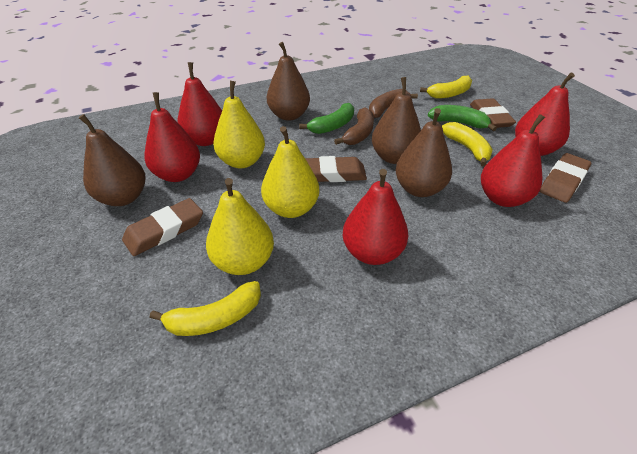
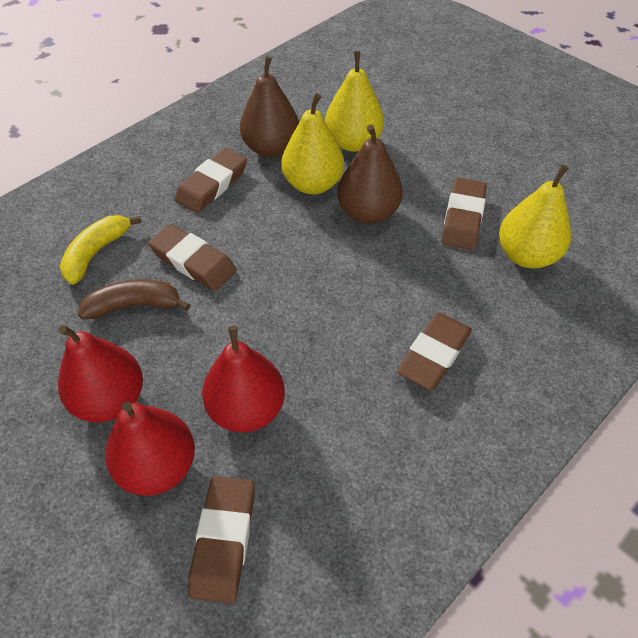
brown banana: 2 -> 1
brown eraser: 4 -> 5
brown pear: 4 -> 2
green banana: 2 -> 0
red pear: 5 -> 3
yellow banana: 3 -> 1

